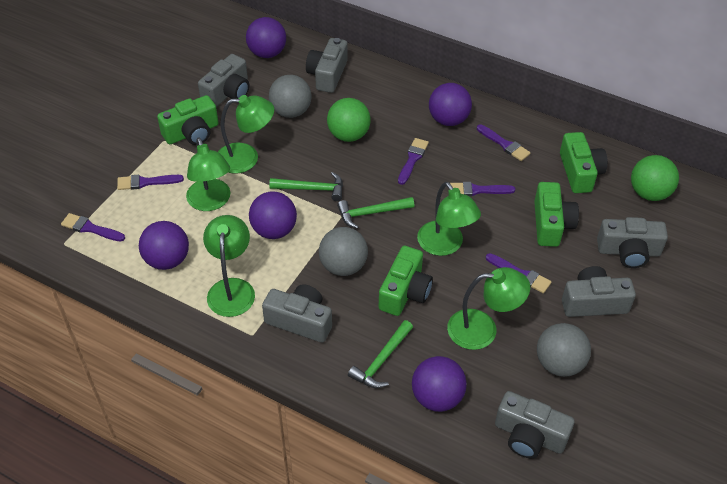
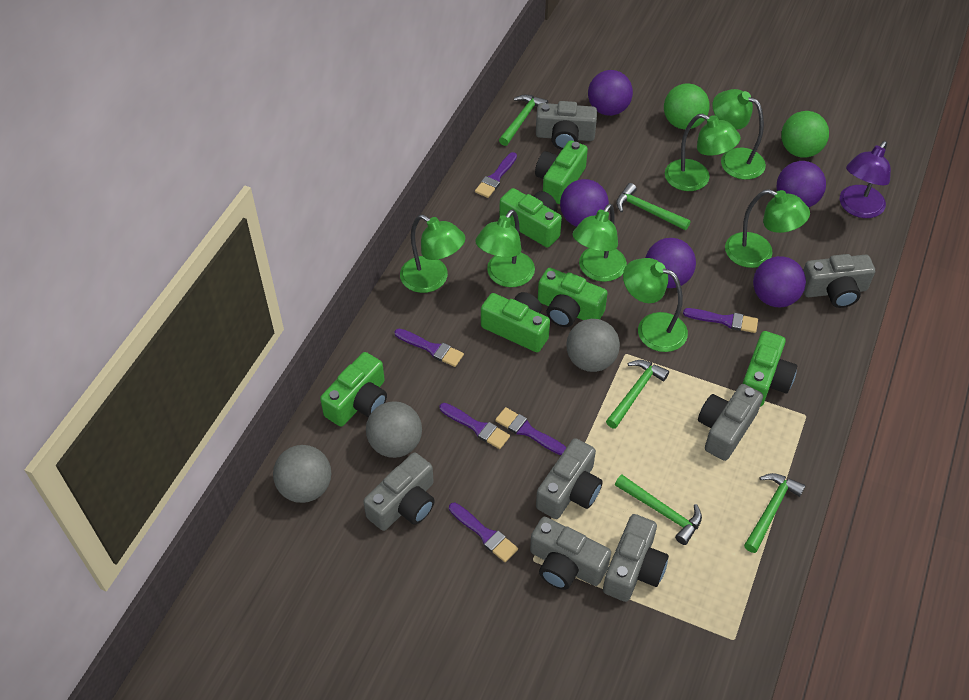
green camera: 4 -> 6
green hammer: 3 -> 5
green lamp: 5 -> 7
grey camera: 6 -> 7
purple lamp: 0 -> 1

